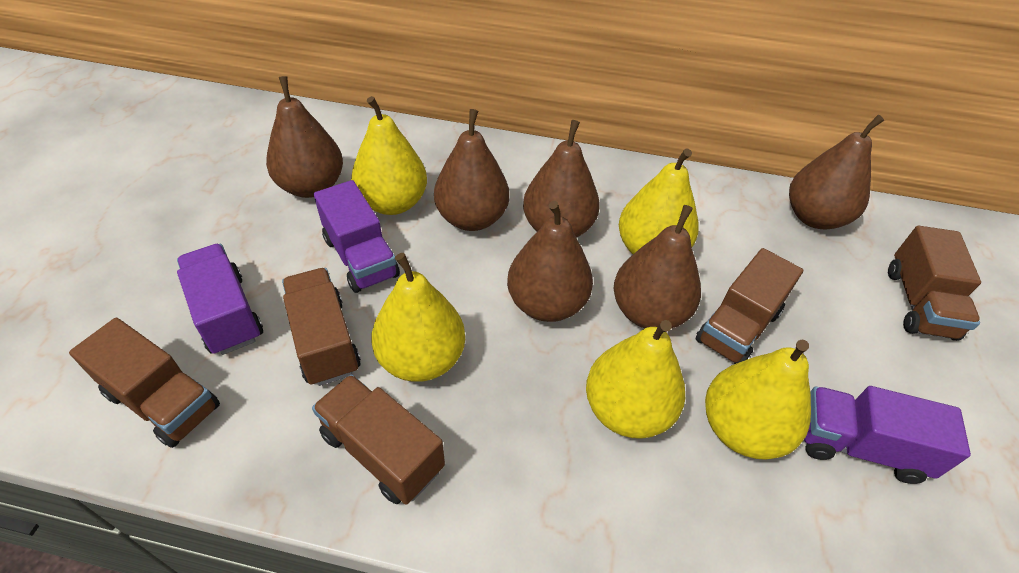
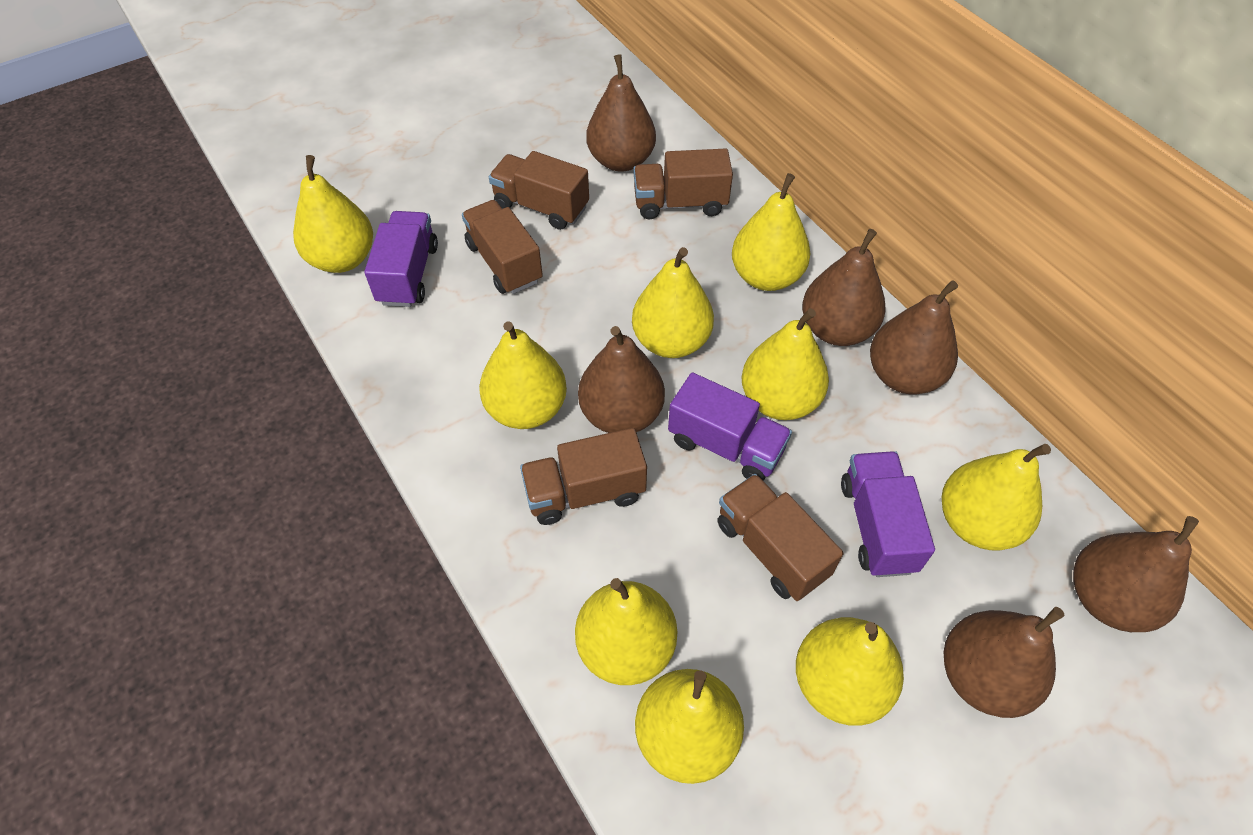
yellow pear: 5 -> 9

